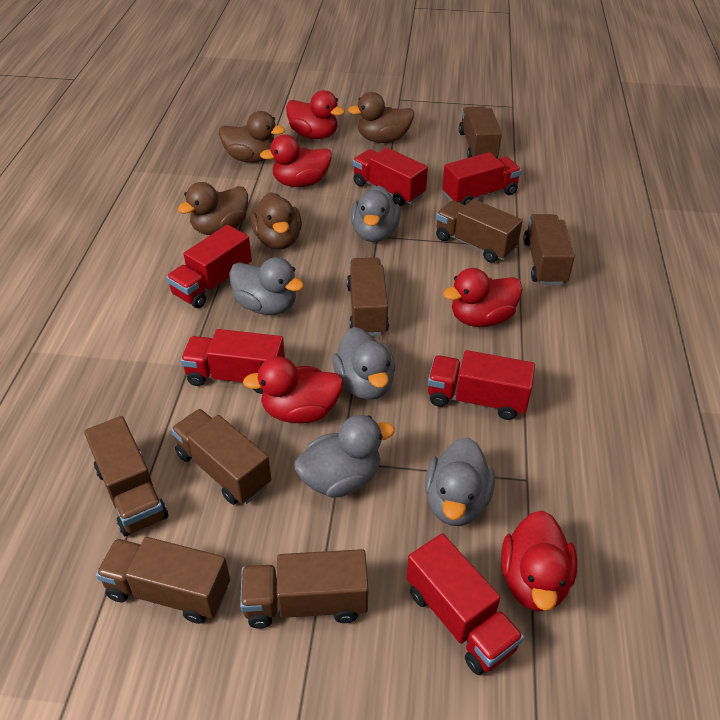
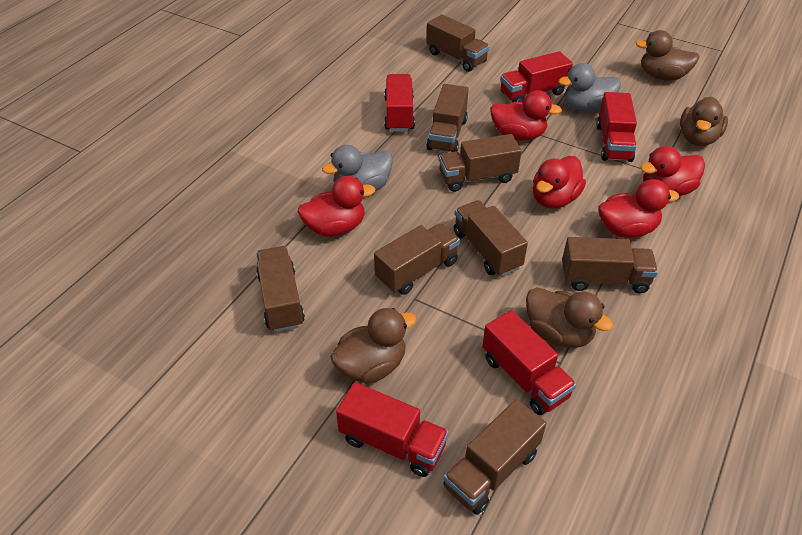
grey duck: 5 -> 2
red truck: 6 -> 5

